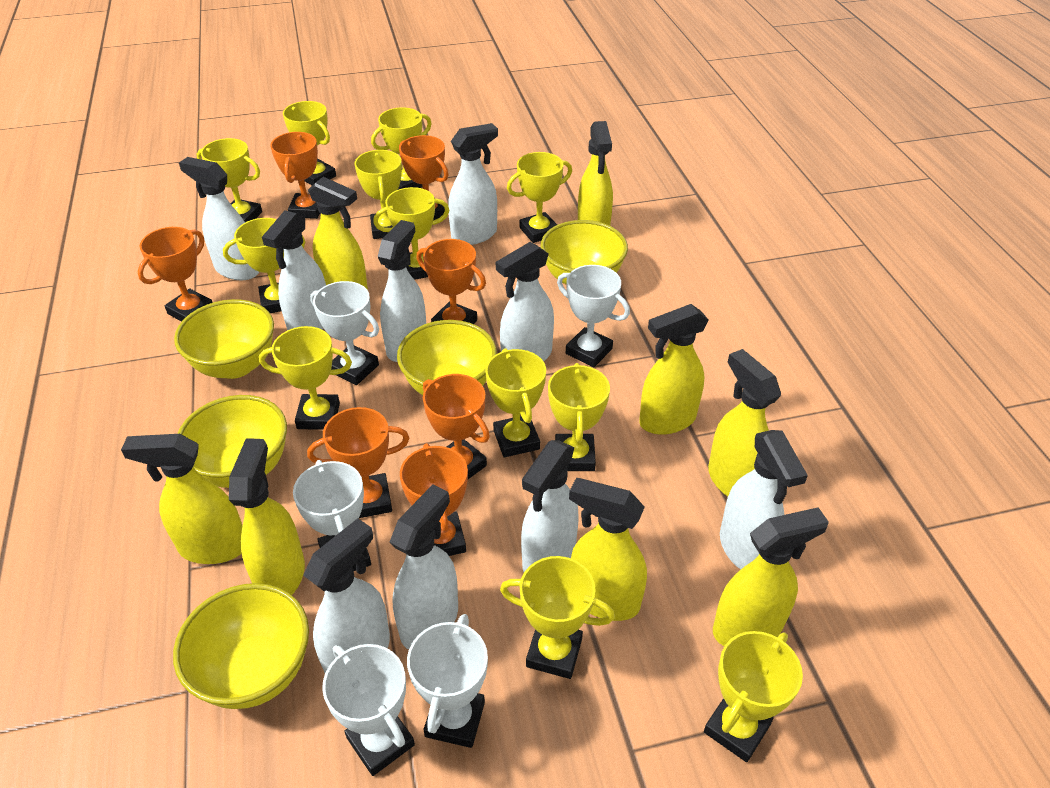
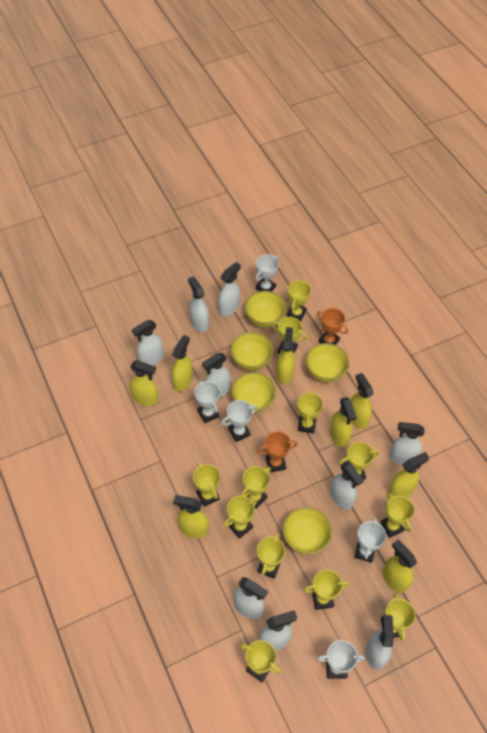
orange trophy: 7 -> 2

